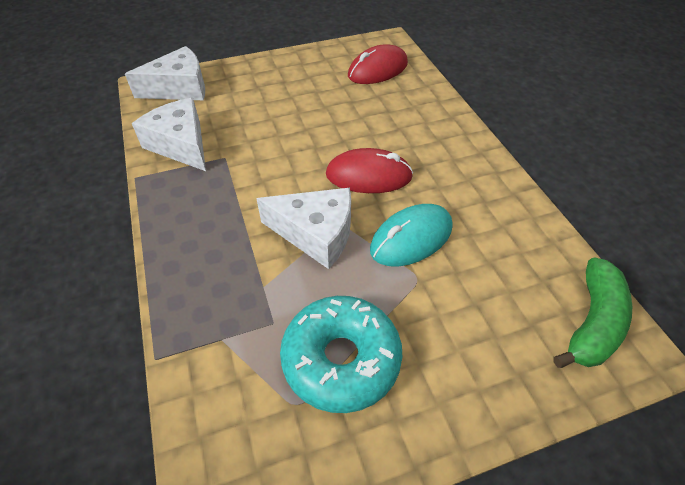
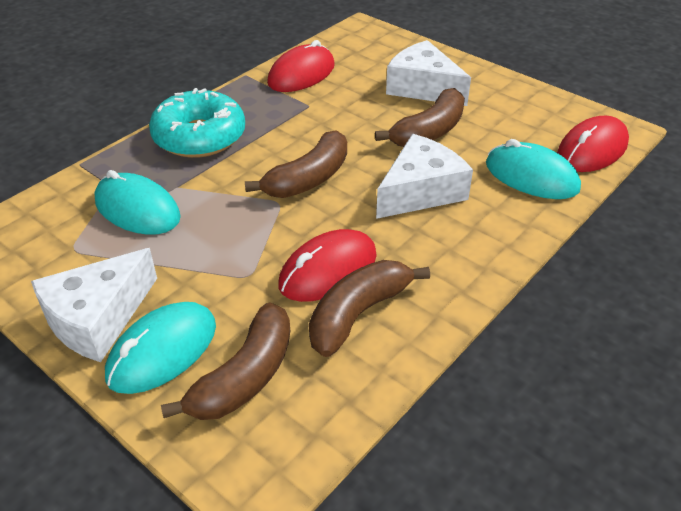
brown banana: 0 -> 4
green banana: 1 -> 0
red mouse: 2 -> 3
turquoise mouse: 1 -> 3

